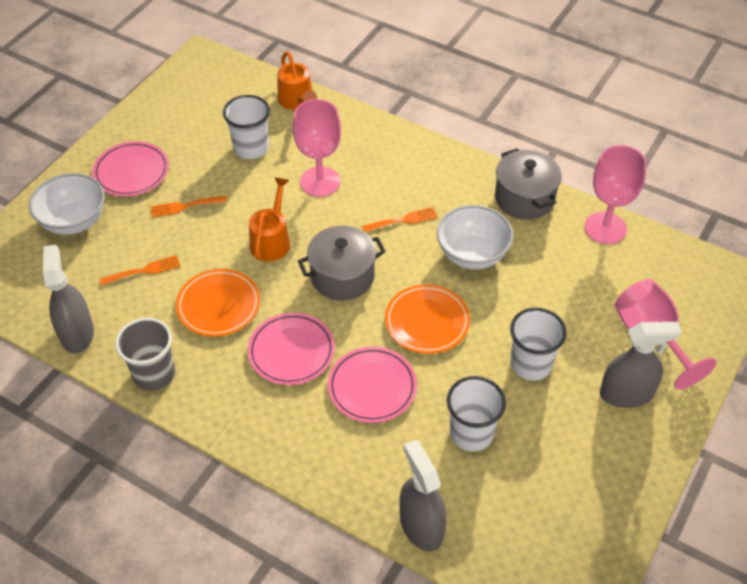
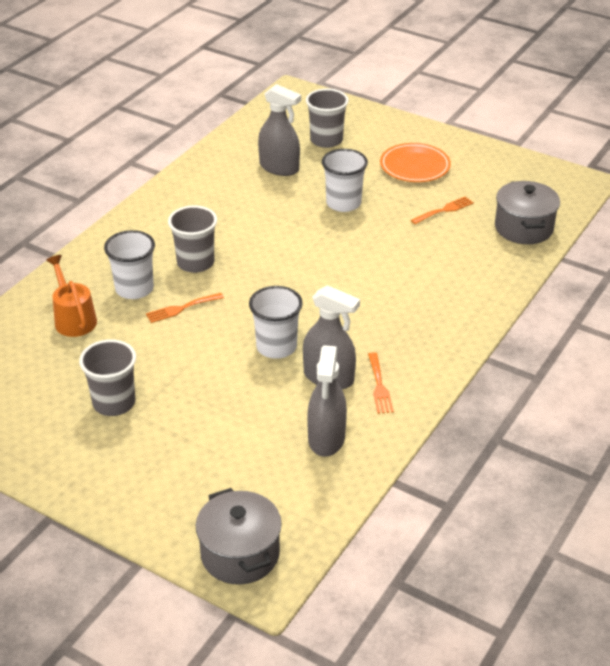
grey cup: 1 -> 3
orange plate: 2 -> 1
orange watering can: 2 -> 1
pink goblet: 3 -> 0
pink plate: 3 -> 0
white bowl: 2 -> 0

